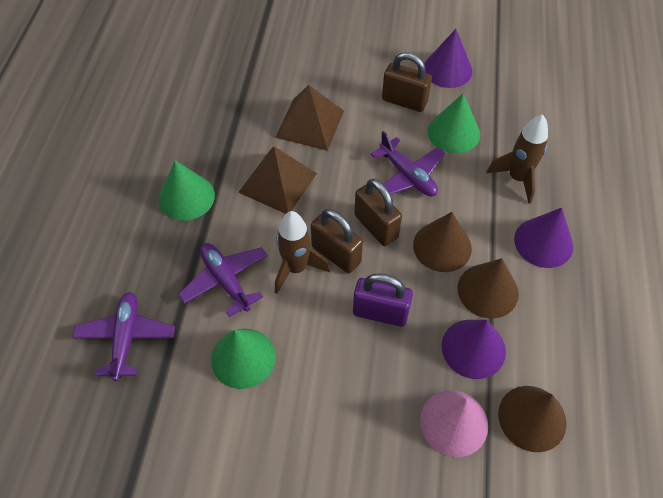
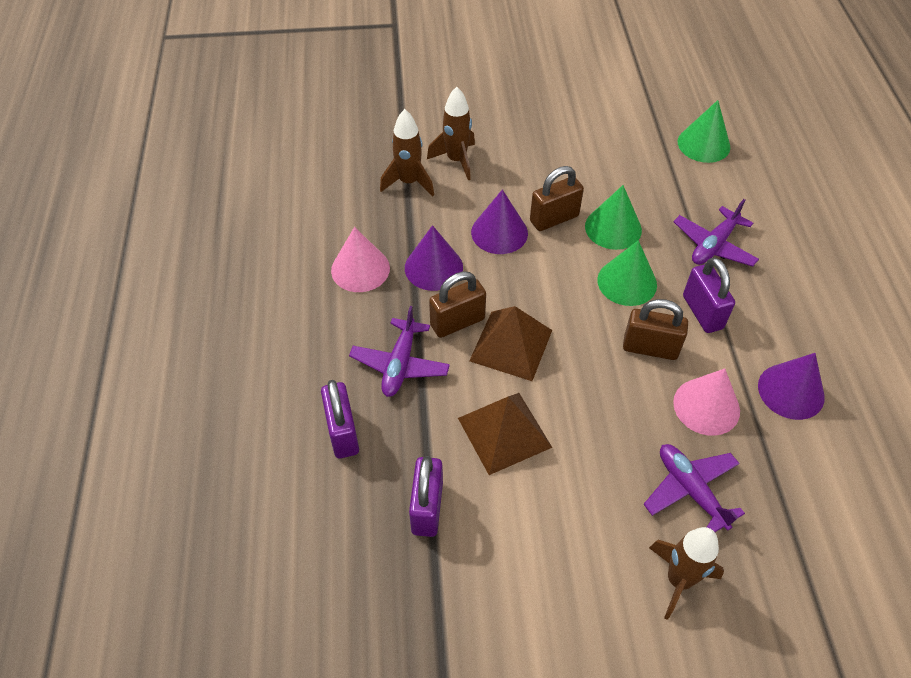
brown cone: 3 -> 0
brown rocket: 2 -> 3
pink cone: 1 -> 2
purple padlock: 1 -> 3

